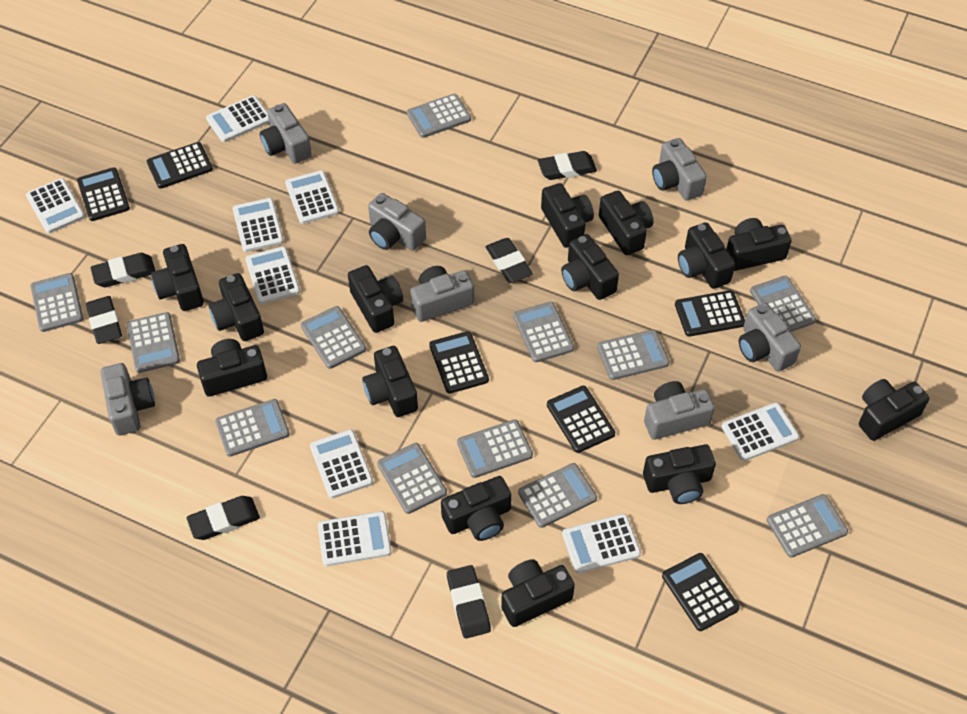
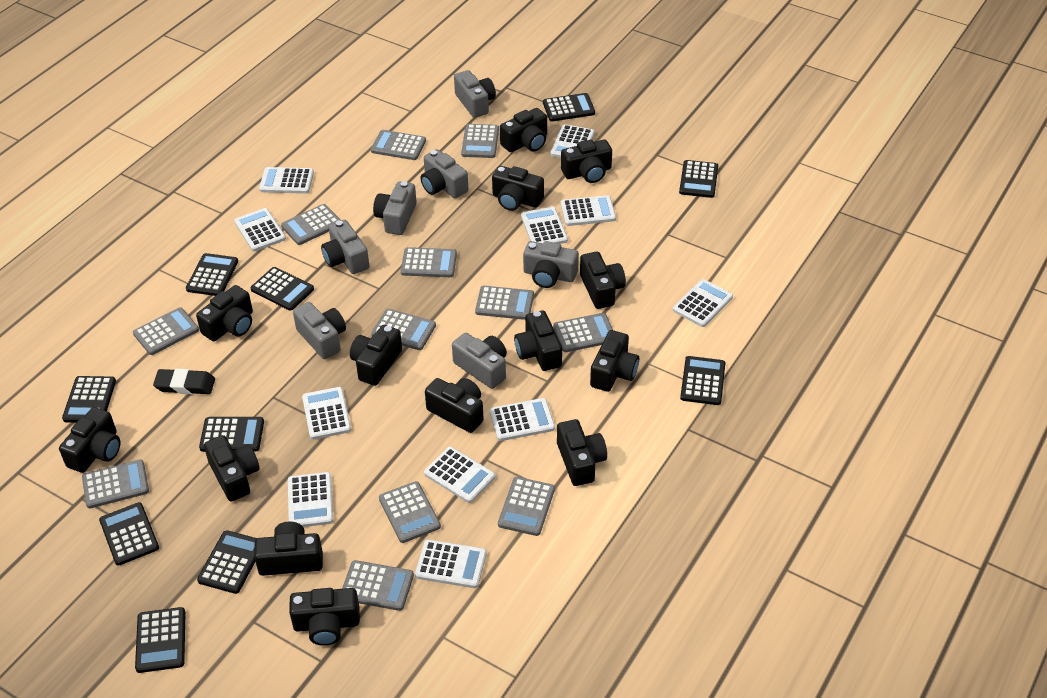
black calculator: 6 -> 10
black eraser: 6 -> 1
white calculator: 9 -> 11

